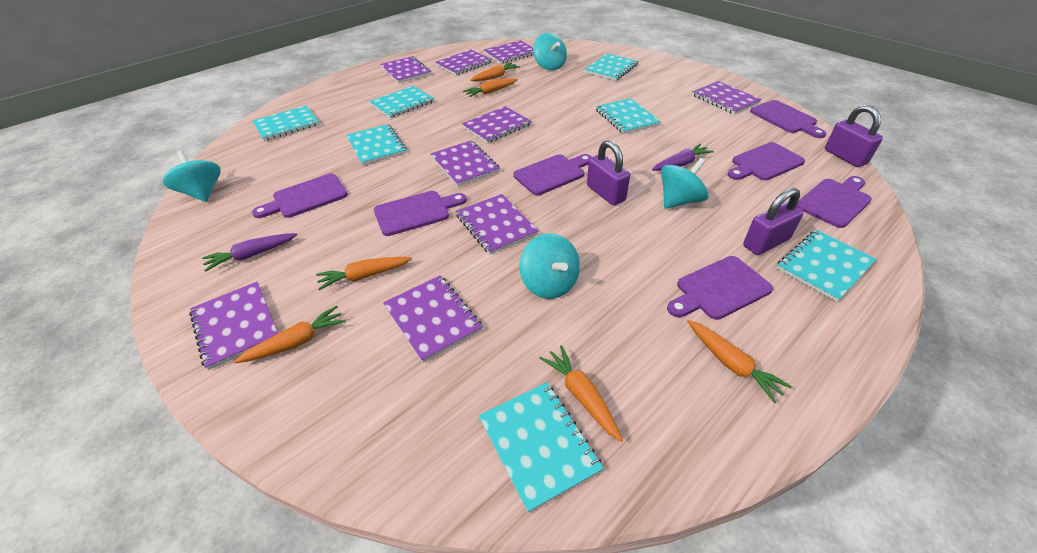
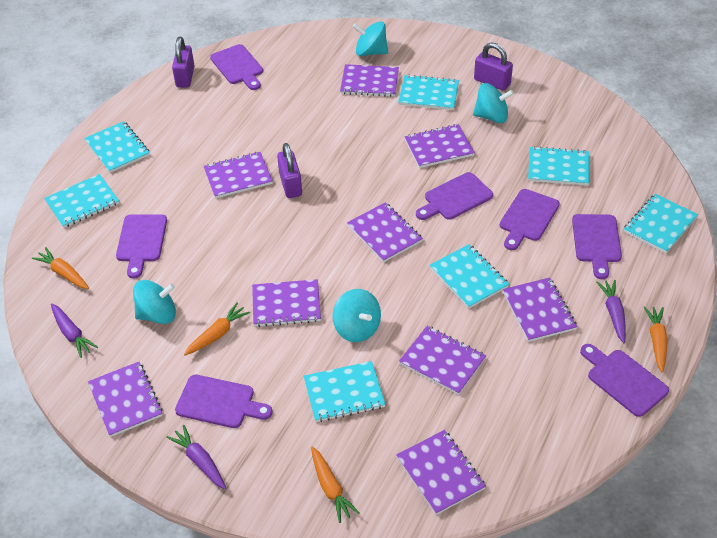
orange carrot: 6 -> 4
purple carrot: 2 -> 3

